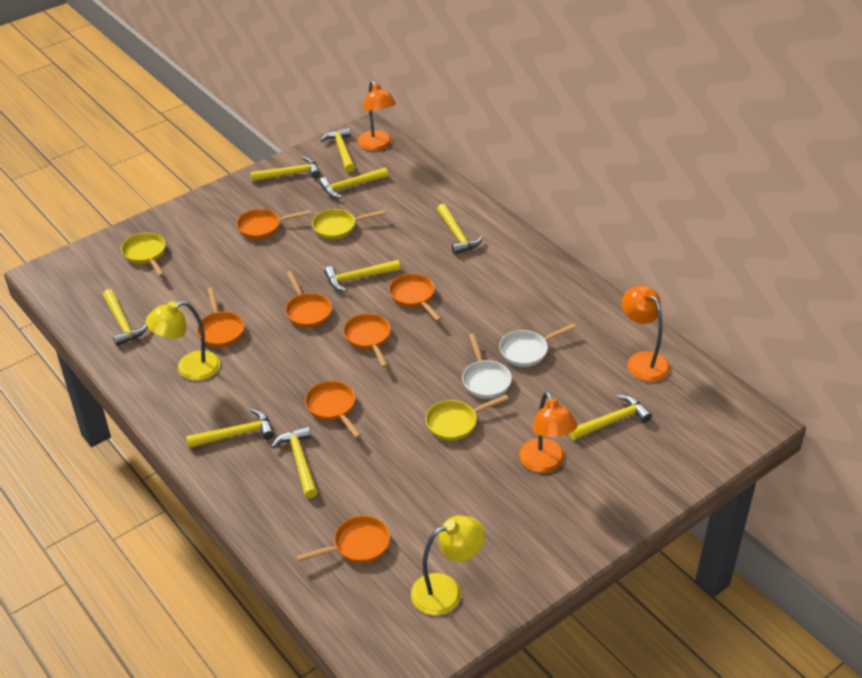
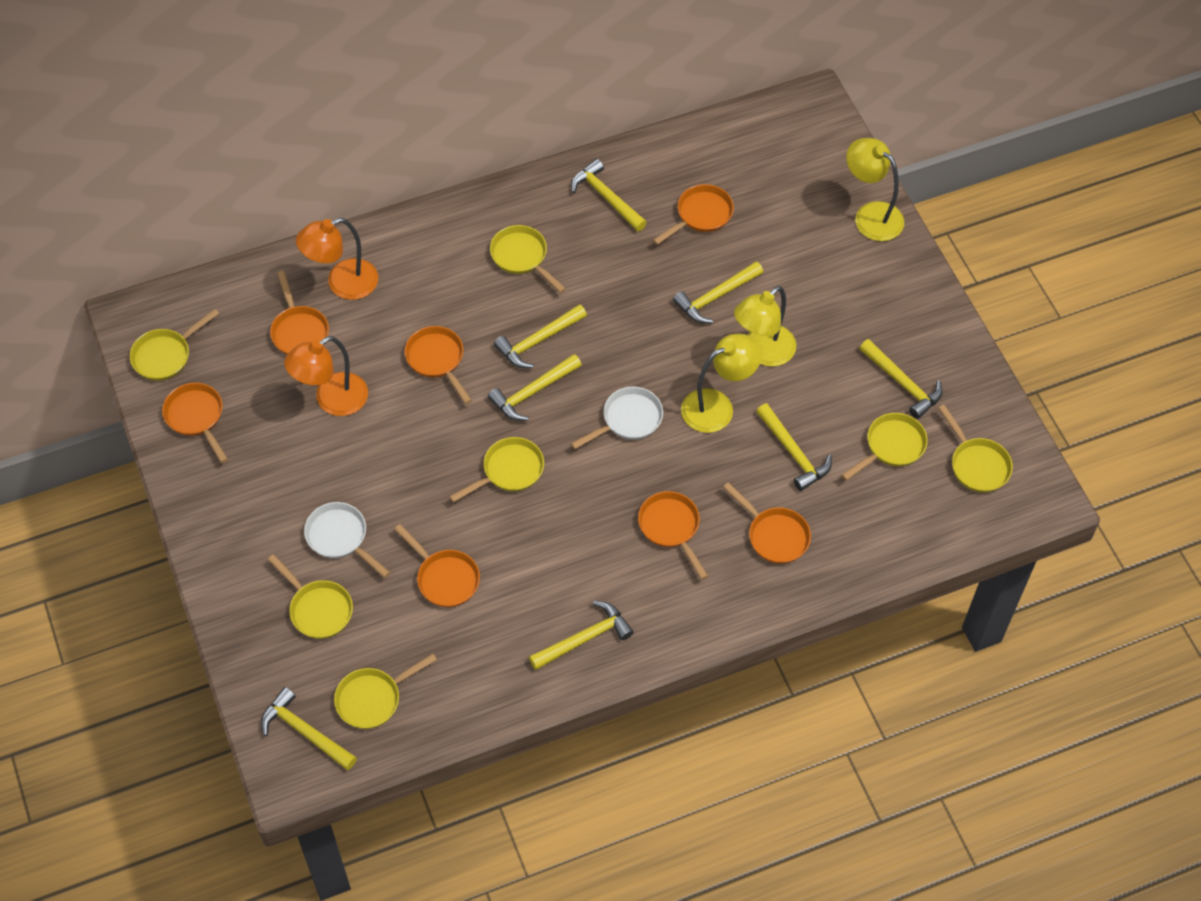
orange lamp: 3 -> 2
yellow hammer: 9 -> 8
yellow lamp: 2 -> 3
yellow pan: 3 -> 7

